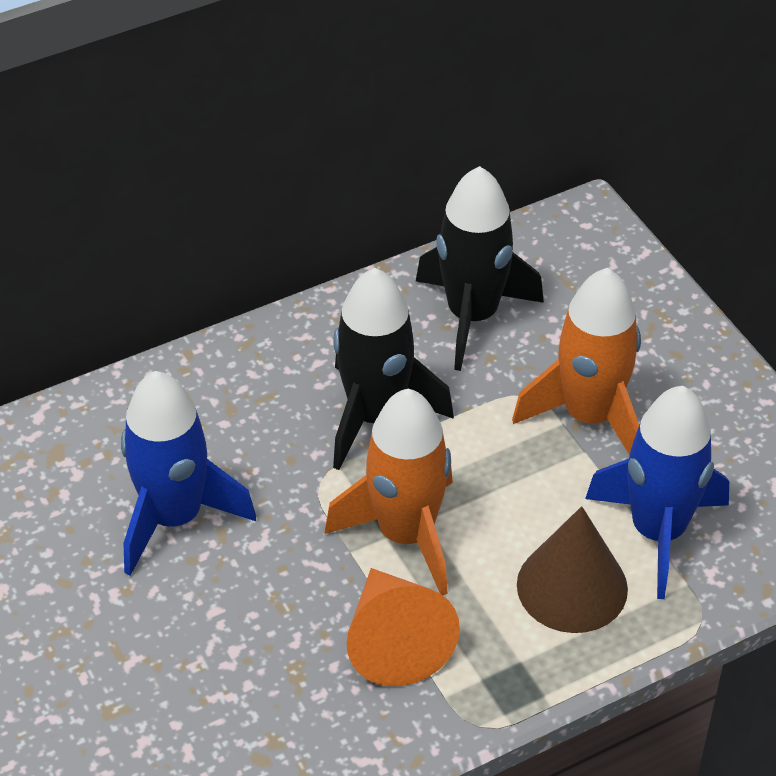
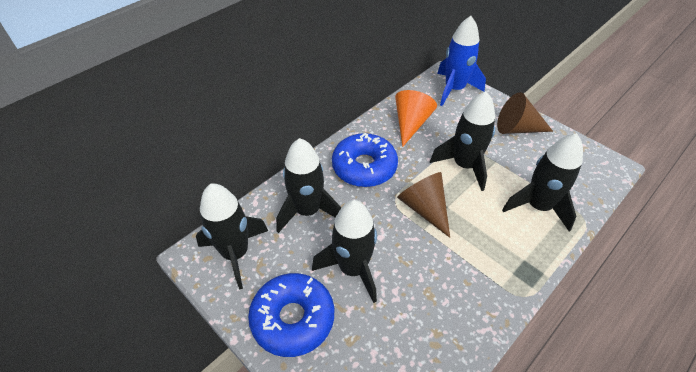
black rocket: 2 -> 5
blue donut: 0 -> 2
blue rocket: 2 -> 1
brown cone: 1 -> 2
orange rocket: 2 -> 0

